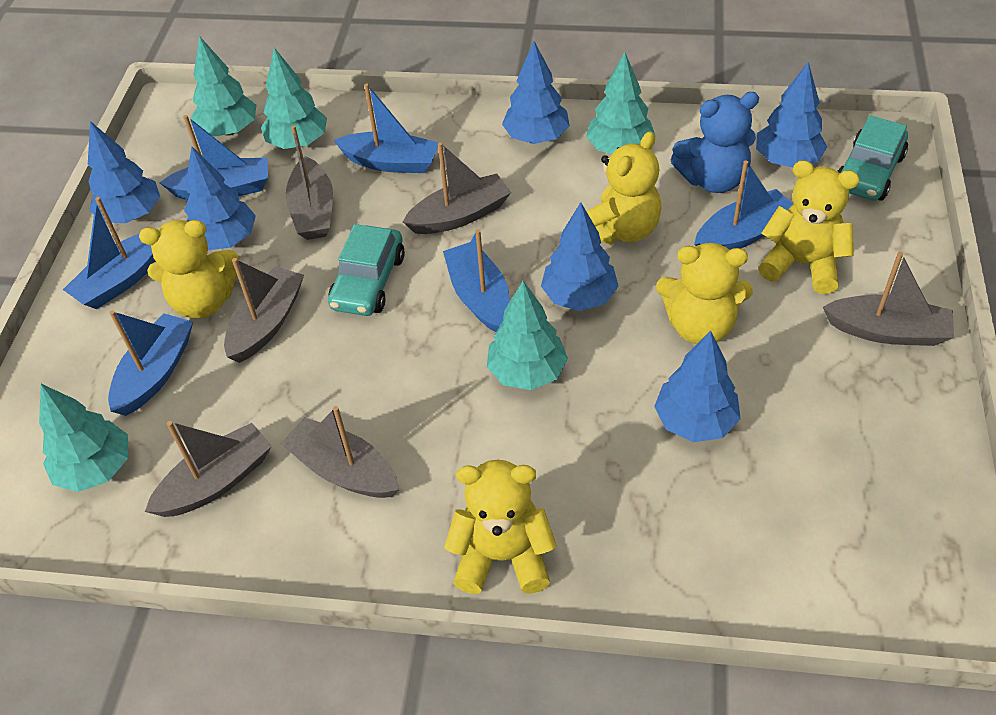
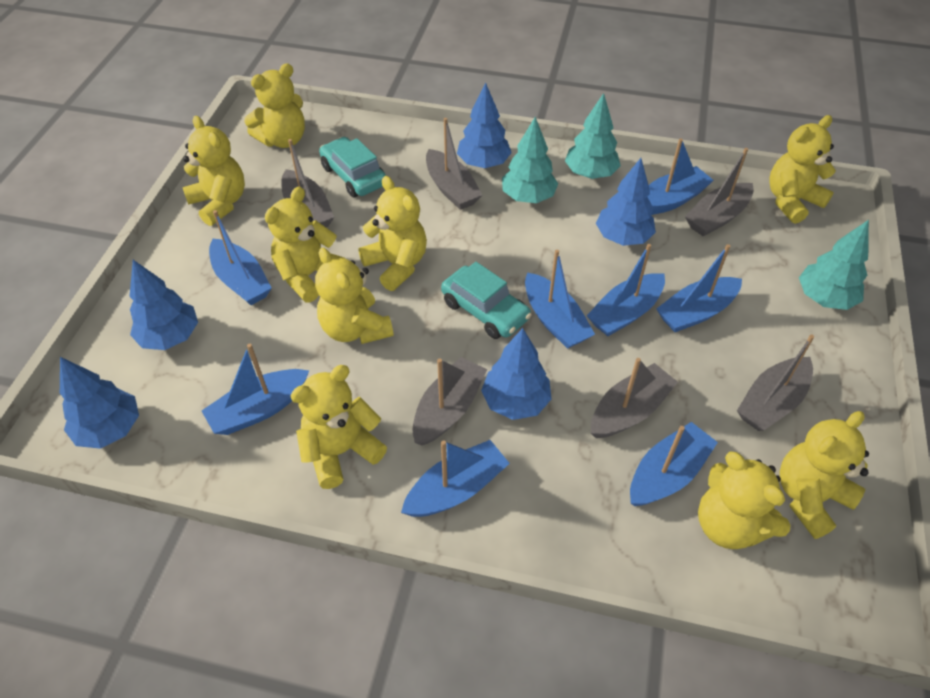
blue boat: 6 -> 8
blue teddy bear: 1 -> 0
blue tree: 6 -> 5
turquoise tree: 5 -> 3
yellow teddy bear: 5 -> 9

